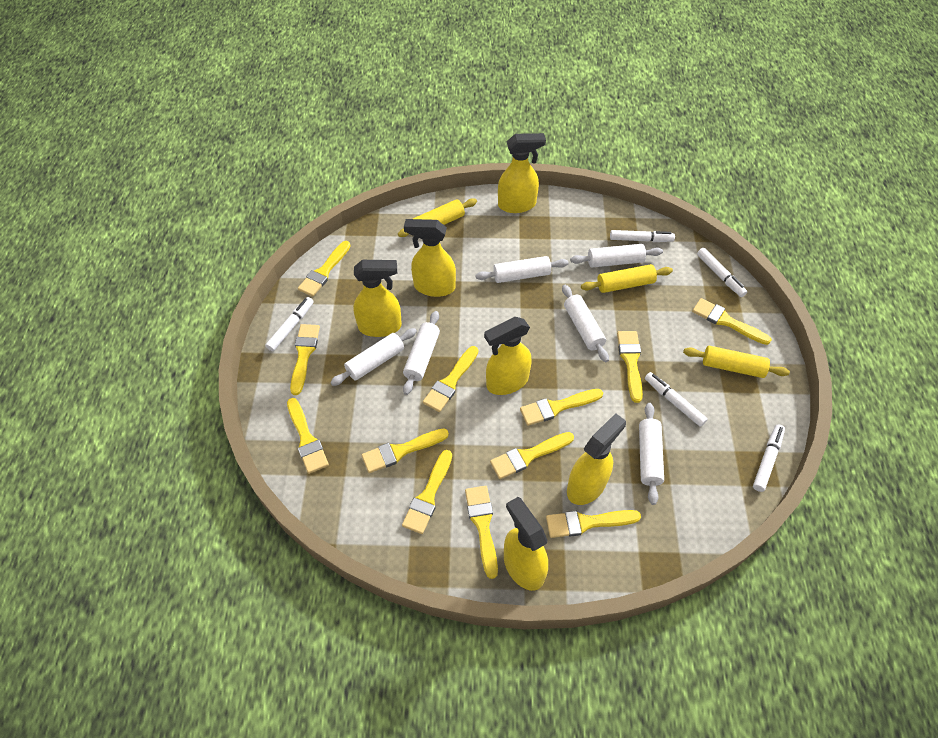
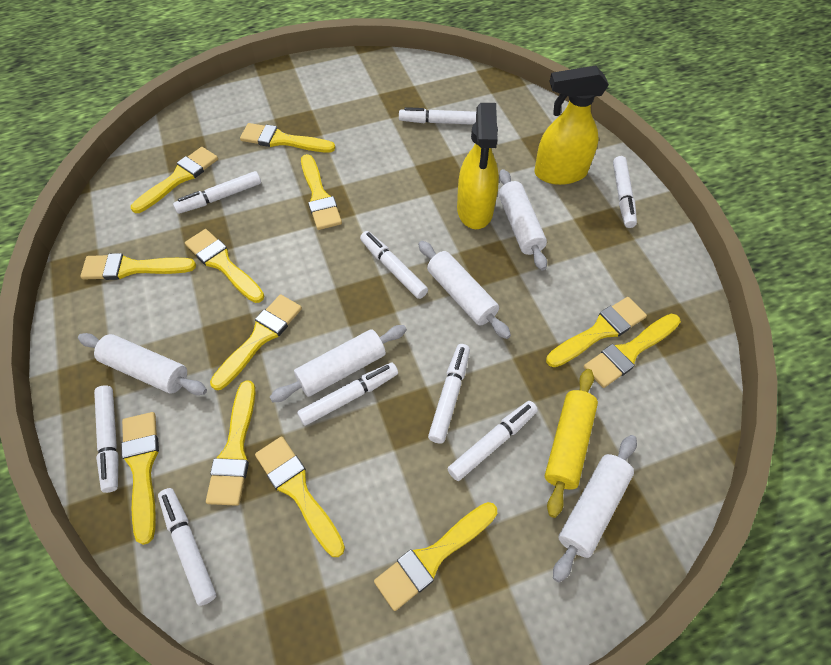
white marker: 5 -> 9
white rolling pin: 6 -> 5
yellow rolling pin: 3 -> 1
yellow spray bottle: 6 -> 2

